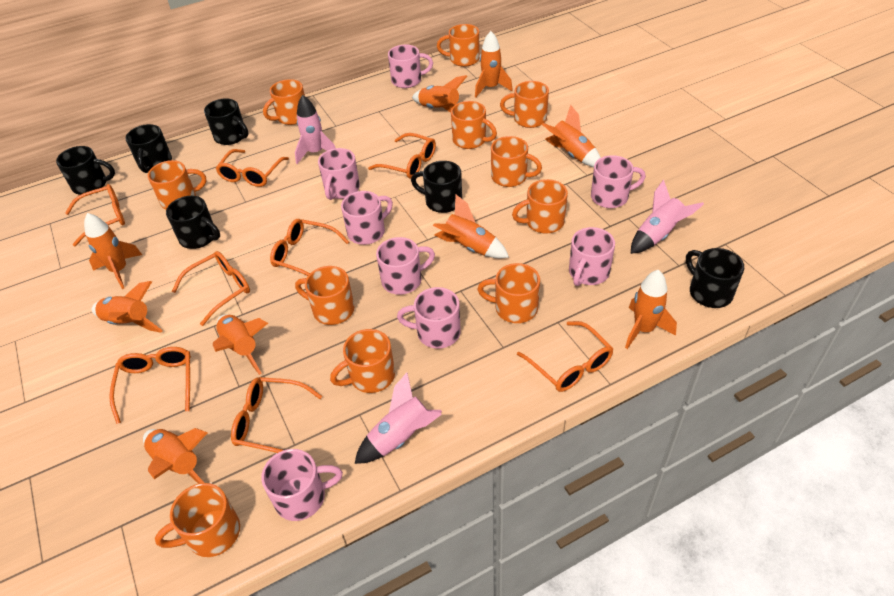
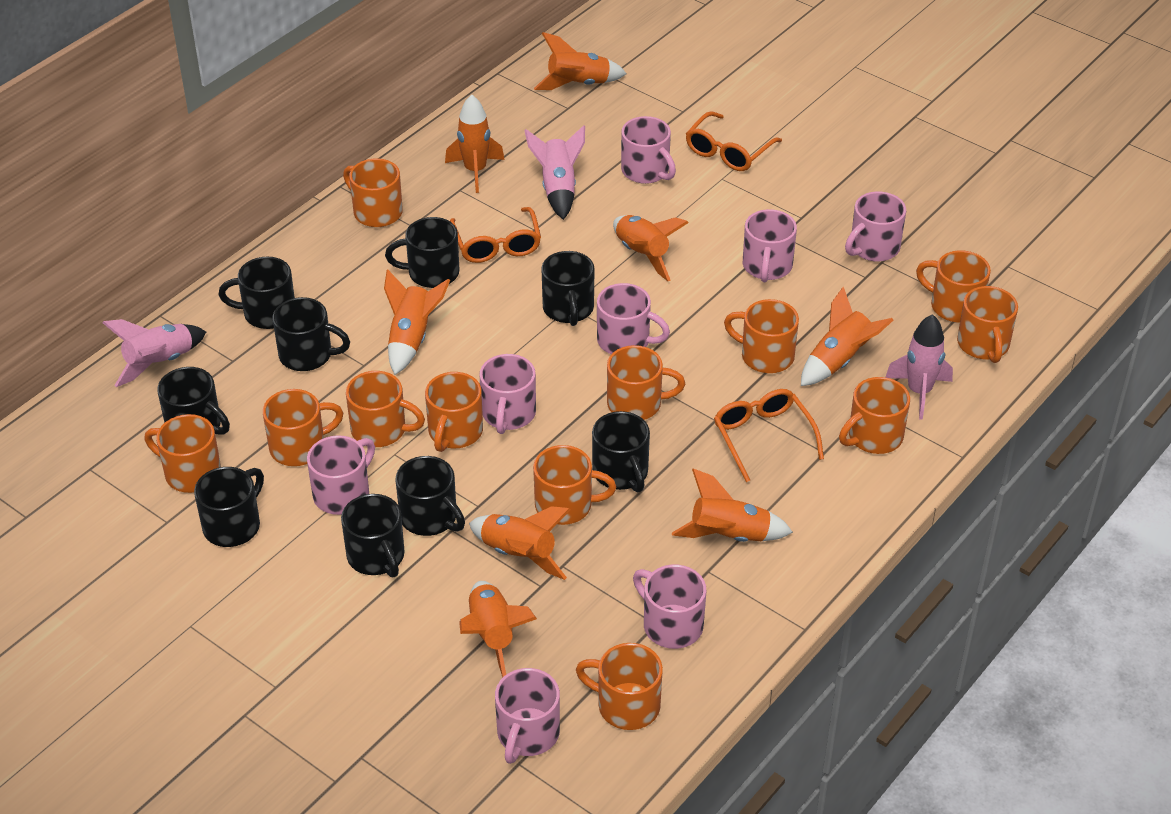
black mug: 6 -> 9
orange glasses: 8 -> 3
orange mug: 11 -> 12
orange rocket: 9 -> 8

